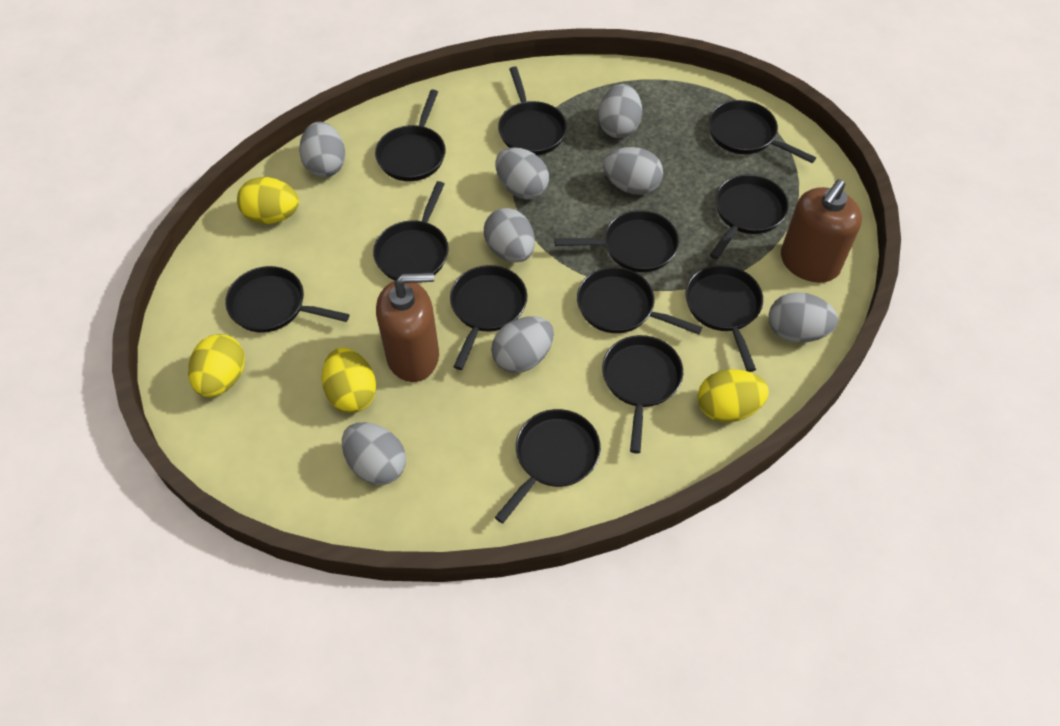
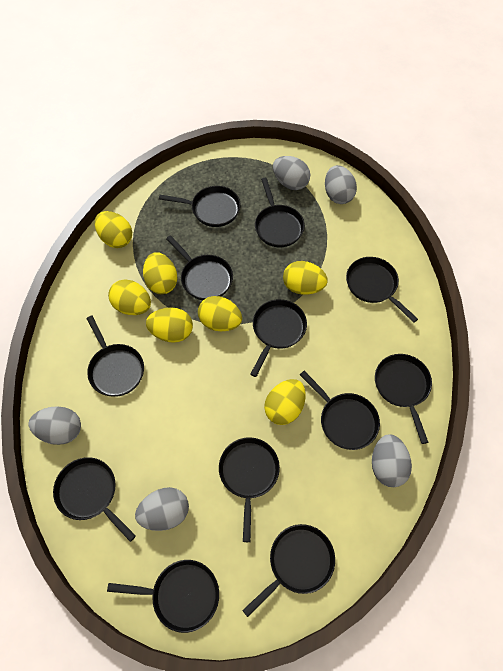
brown soap dispenser: 2 -> 0
grey egg: 8 -> 5
yellow egg: 4 -> 7

